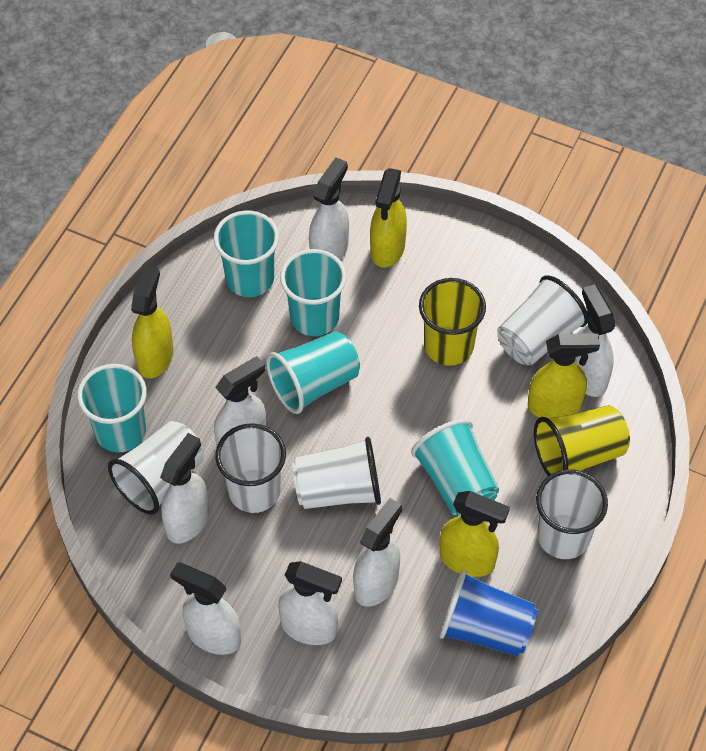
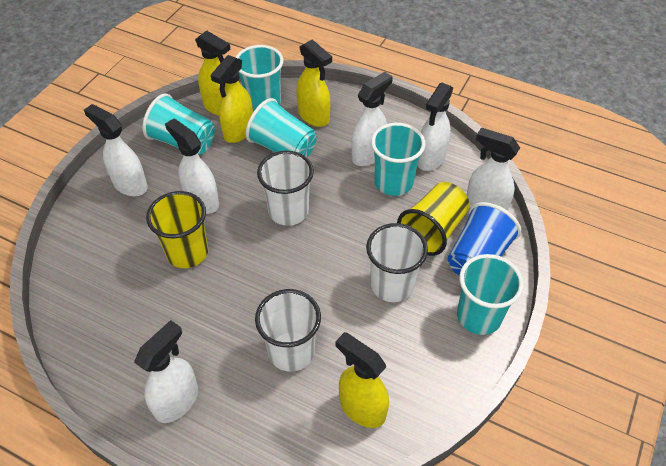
white cup: 5 -> 3
white spray bottle: 7 -> 6

